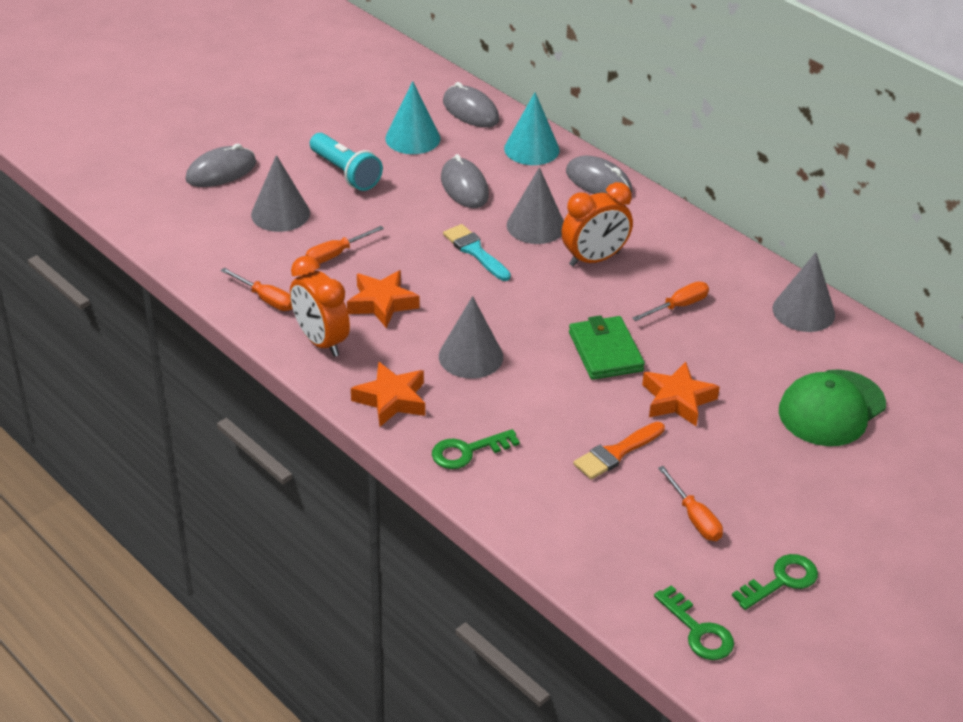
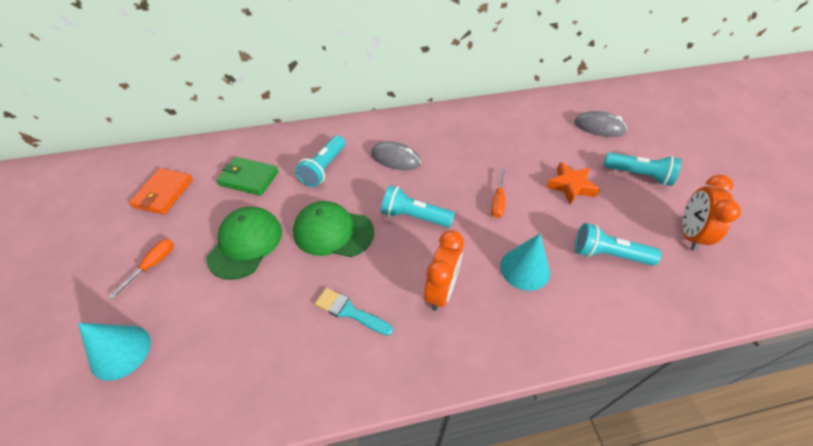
green cap: 1 -> 2
green key: 3 -> 0
grey cone: 4 -> 0
grey mouse: 4 -> 2
orange brush: 1 -> 0
orange screwdriver: 4 -> 2
orange star: 3 -> 1
orange wallet: 0 -> 1
turquoise flashlight: 1 -> 4

